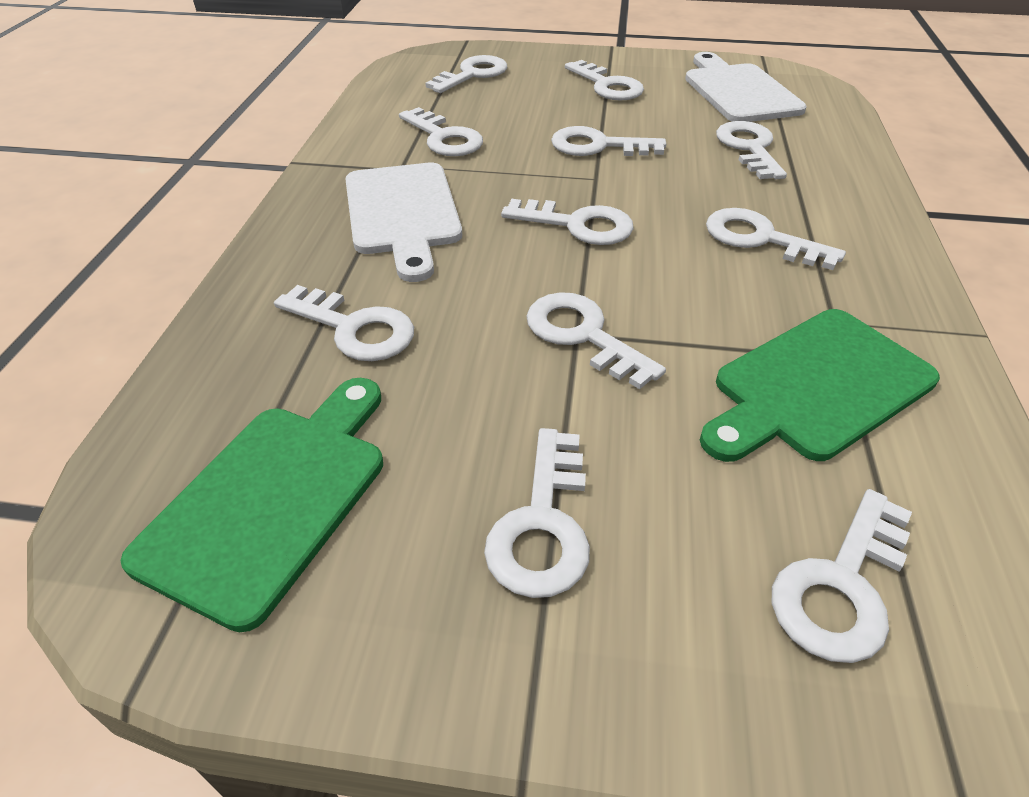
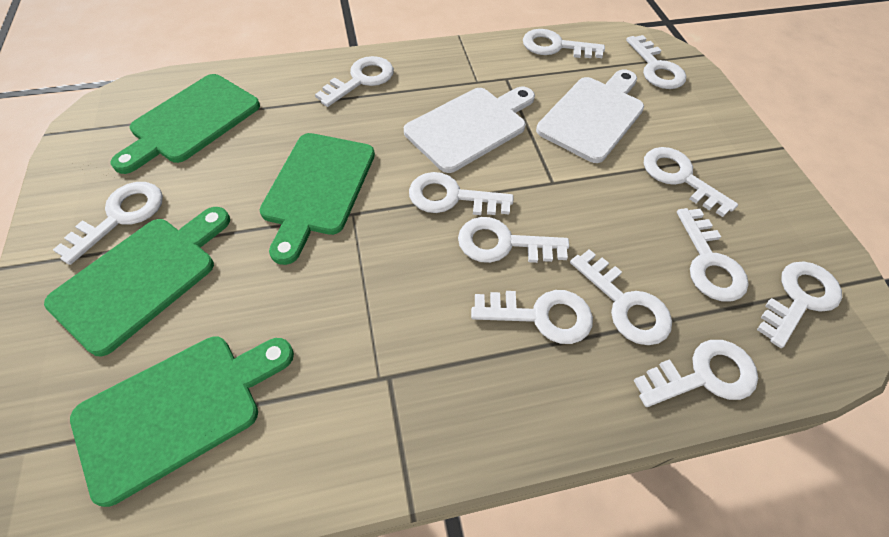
green cutting board: 2 -> 4
white key: 11 -> 12

